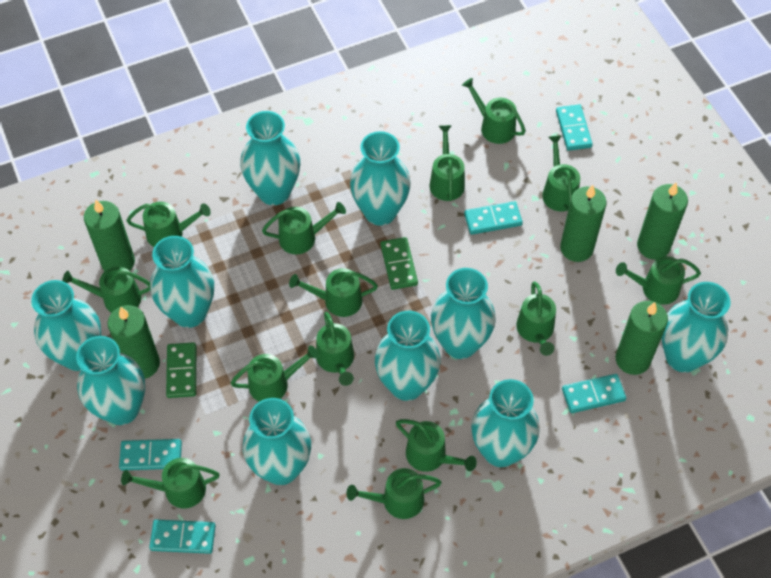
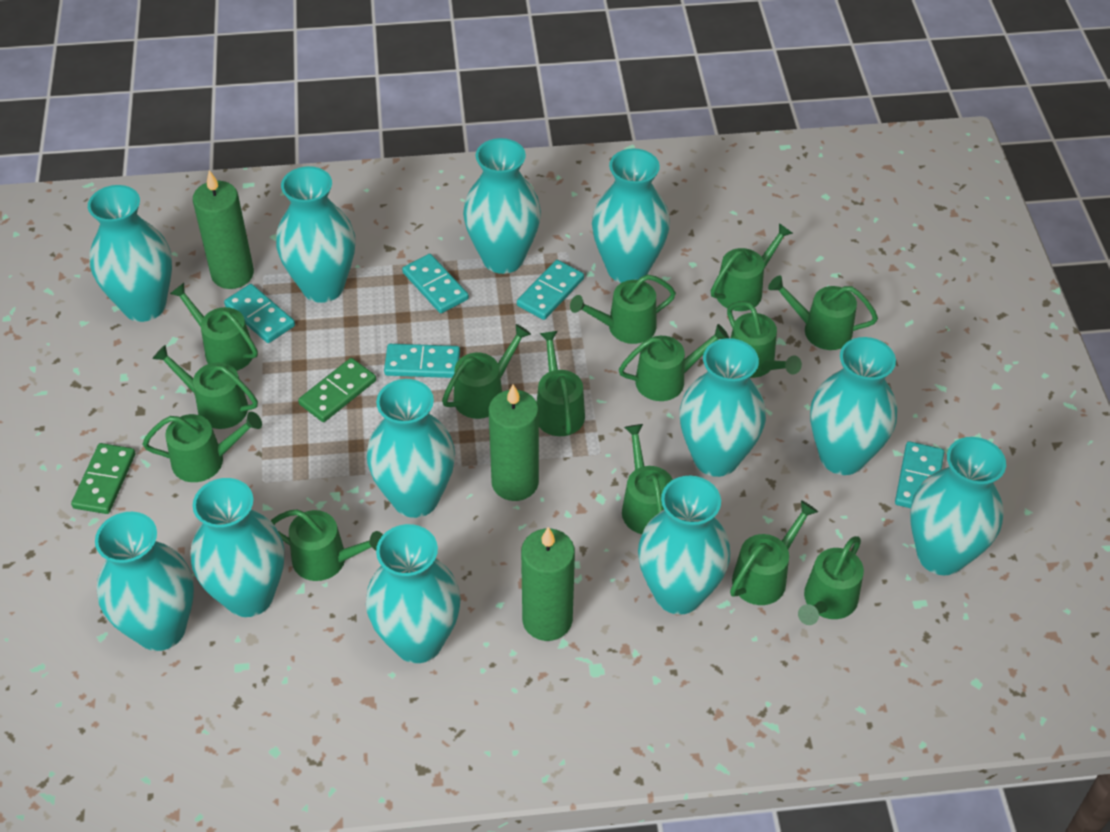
green candle: 5 -> 3
turquoise vase: 10 -> 12

